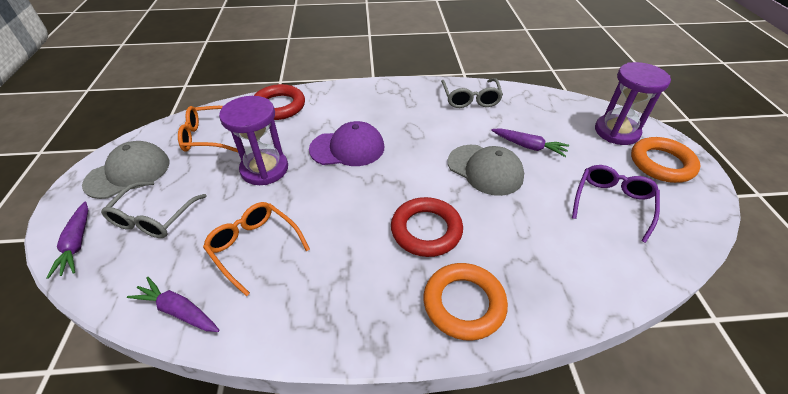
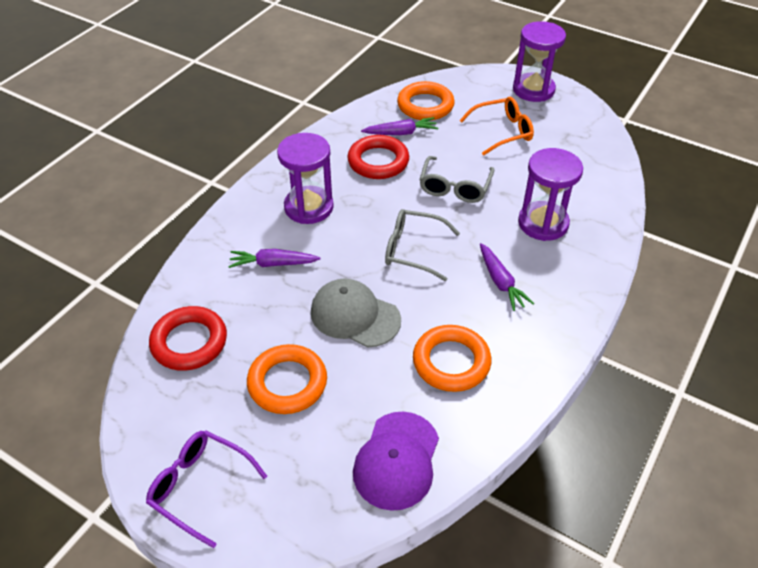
grey cap: 2 -> 1
orange glasses: 2 -> 1
orange ring: 2 -> 3
purple hourglass: 2 -> 3

